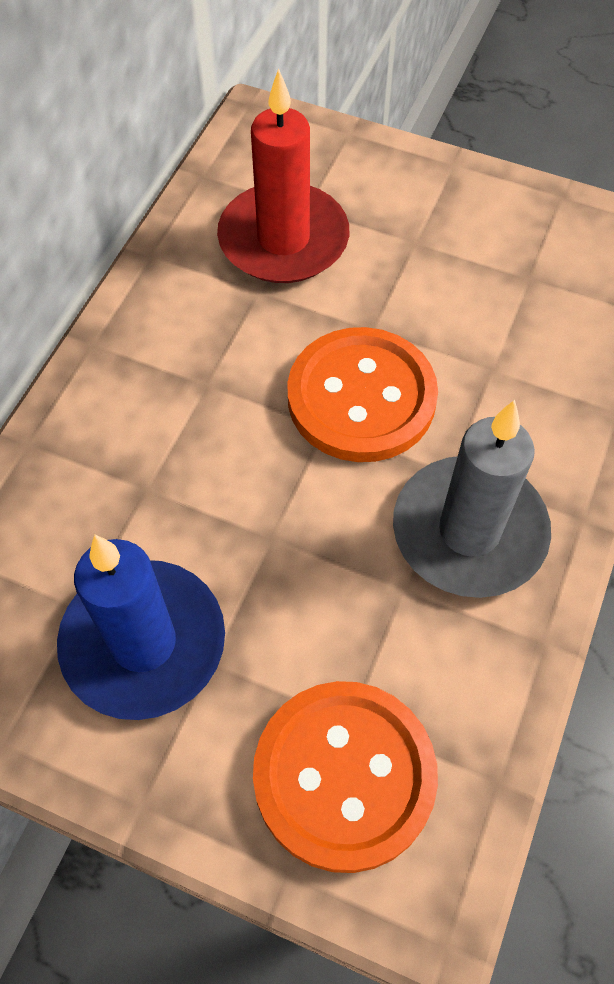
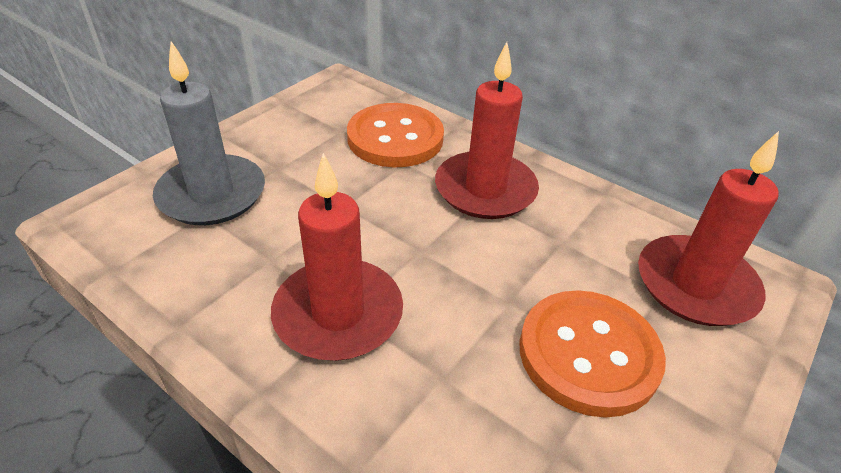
blue candle: 1 -> 0
red candle: 1 -> 3

